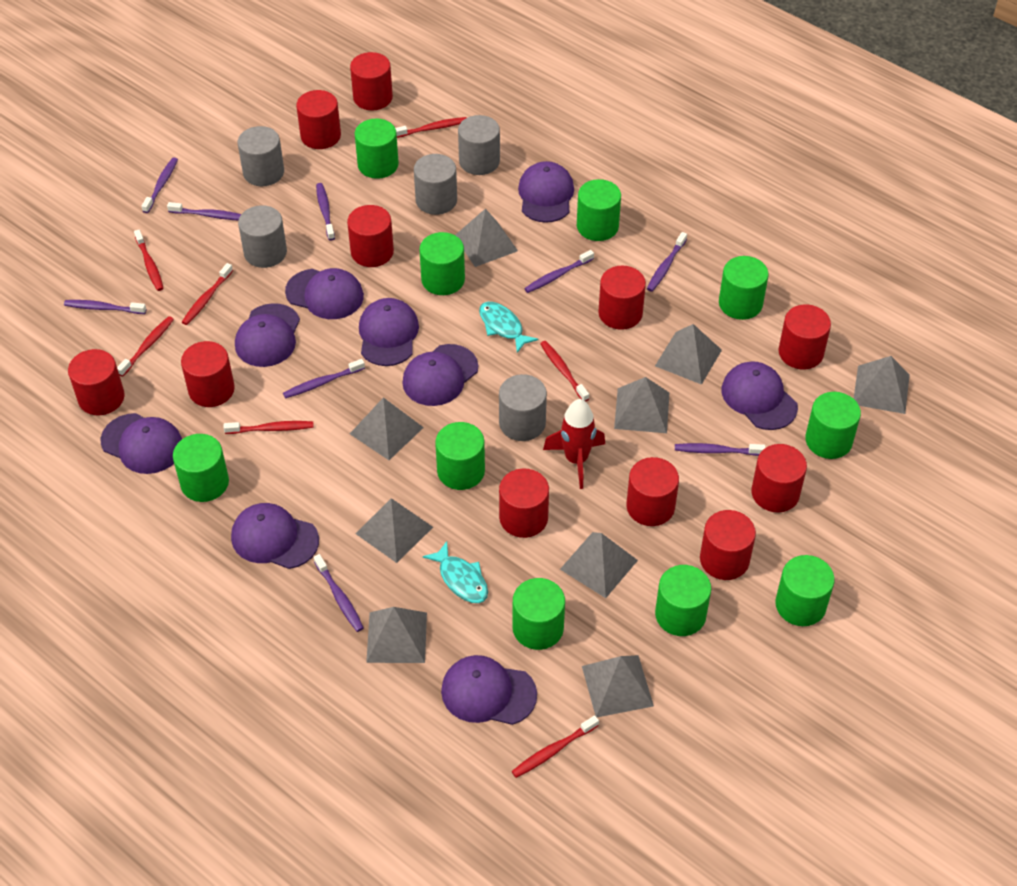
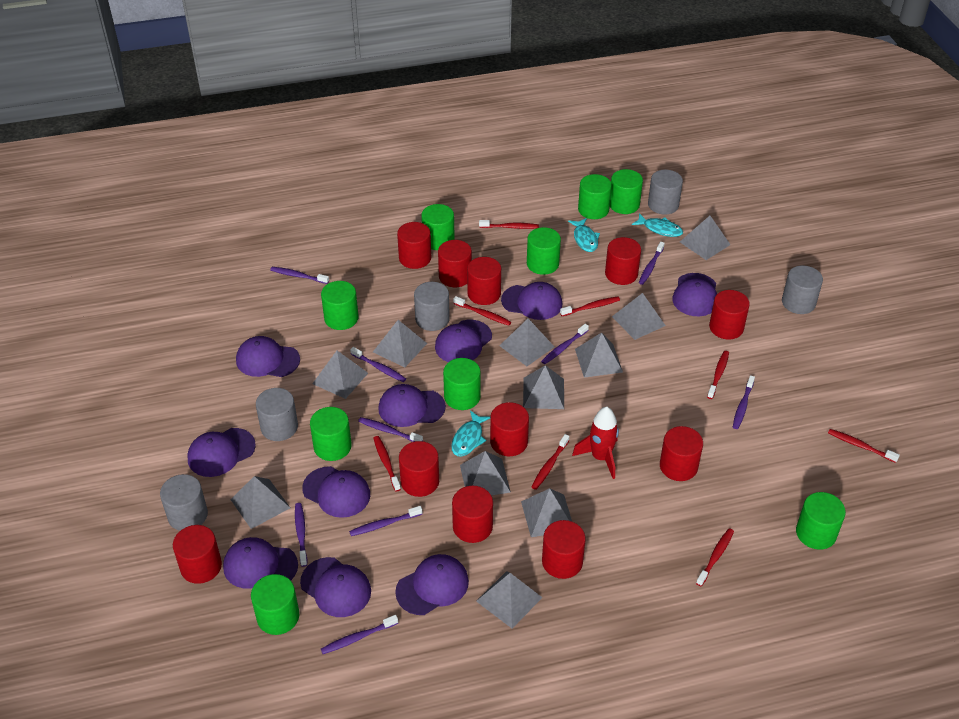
green cylinder: 10 -> 9
grey pyramid: 9 -> 11
purple cap: 9 -> 10
red toothbrush: 7 -> 8
turquoise fish: 2 -> 3

